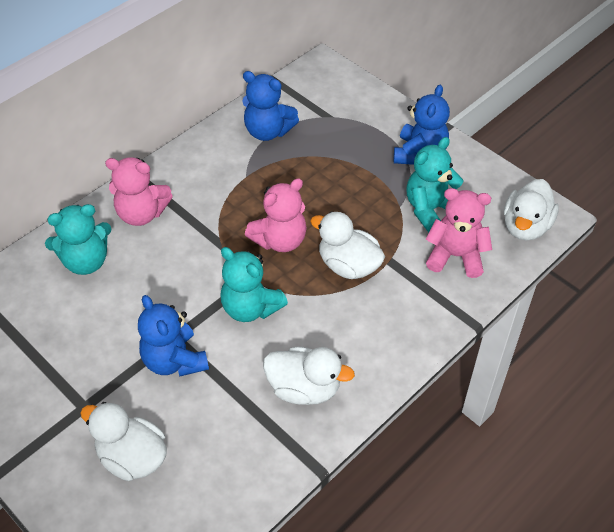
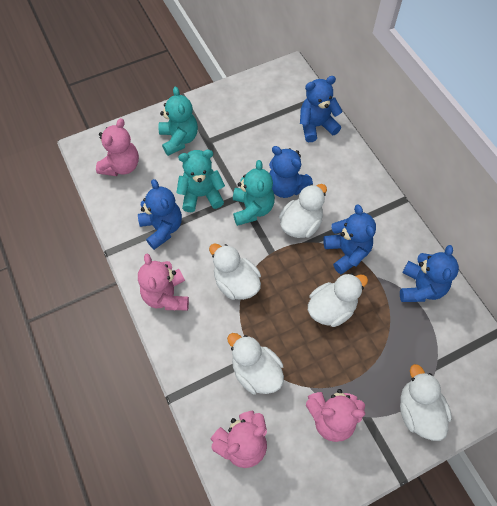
blue teddy bear: 3 -> 5
pink teddy bear: 3 -> 4
white duck: 4 -> 5

